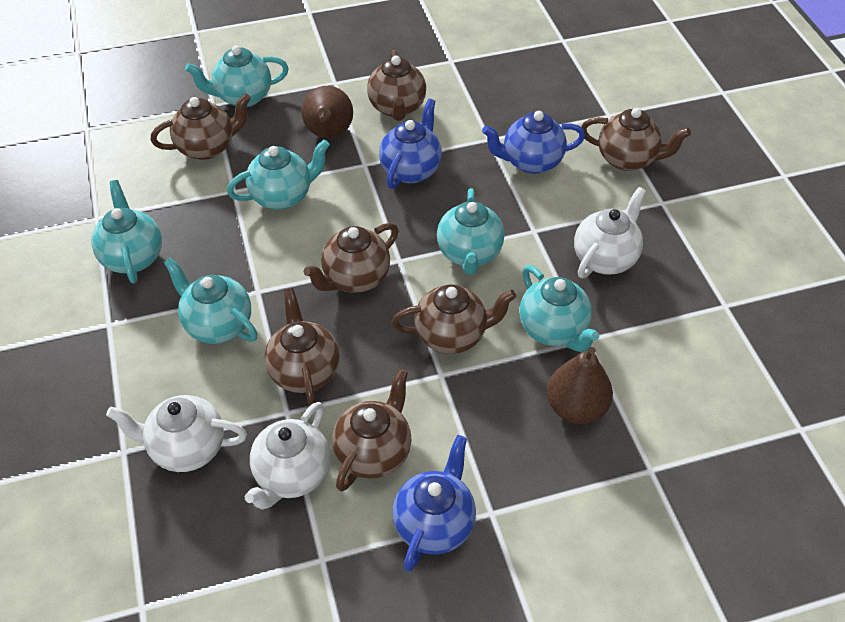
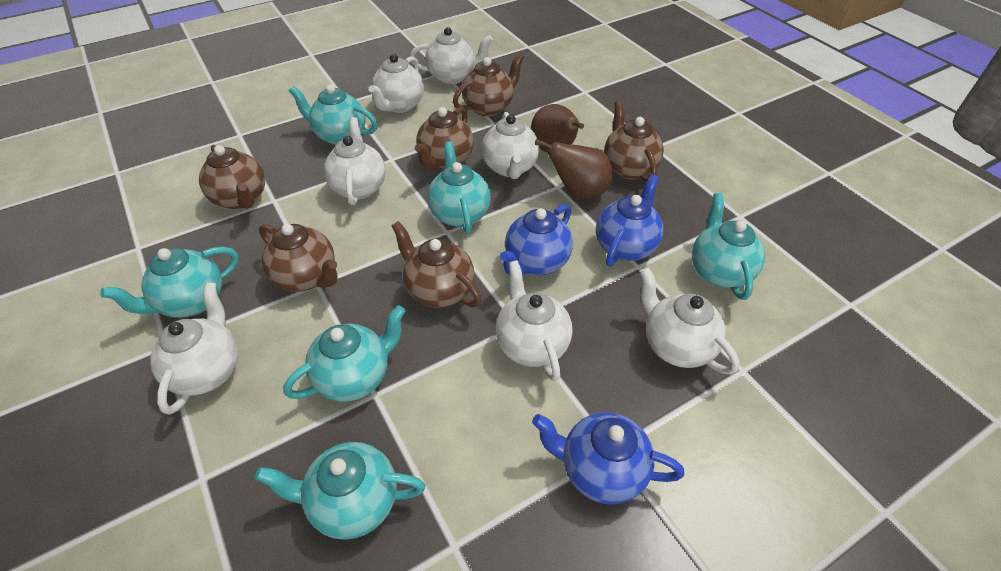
brown teapot: 7 -> 6
white teapot: 3 -> 7

